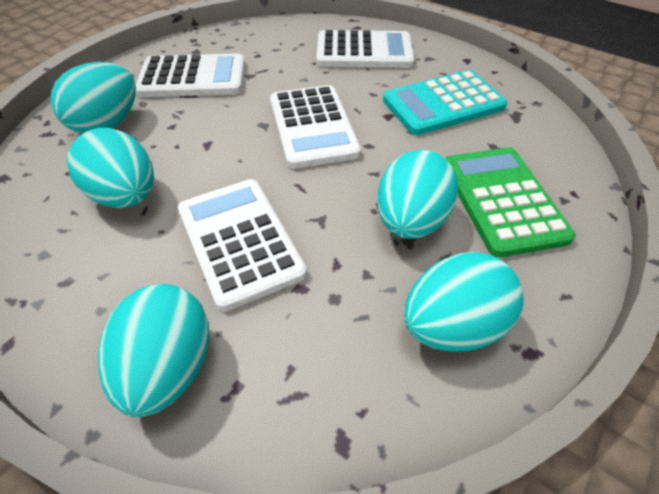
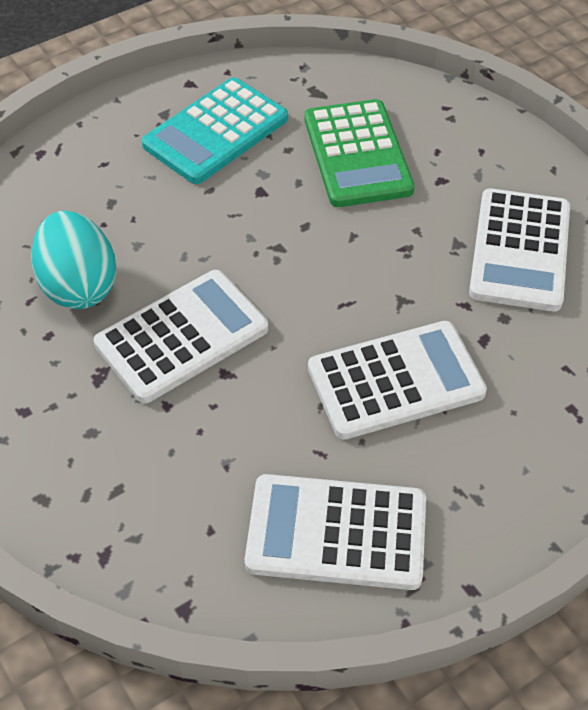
turquoise egg: 5 -> 1

